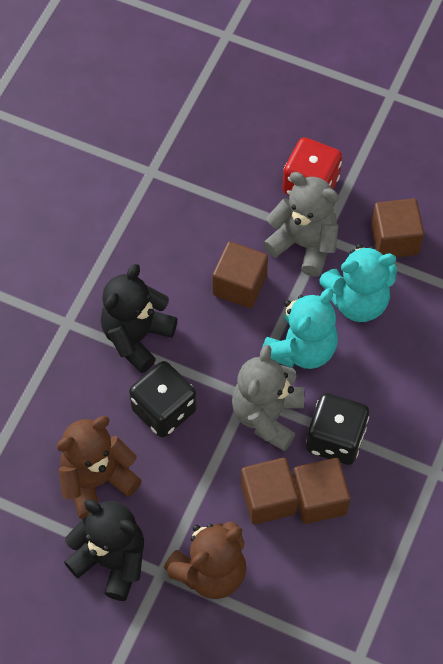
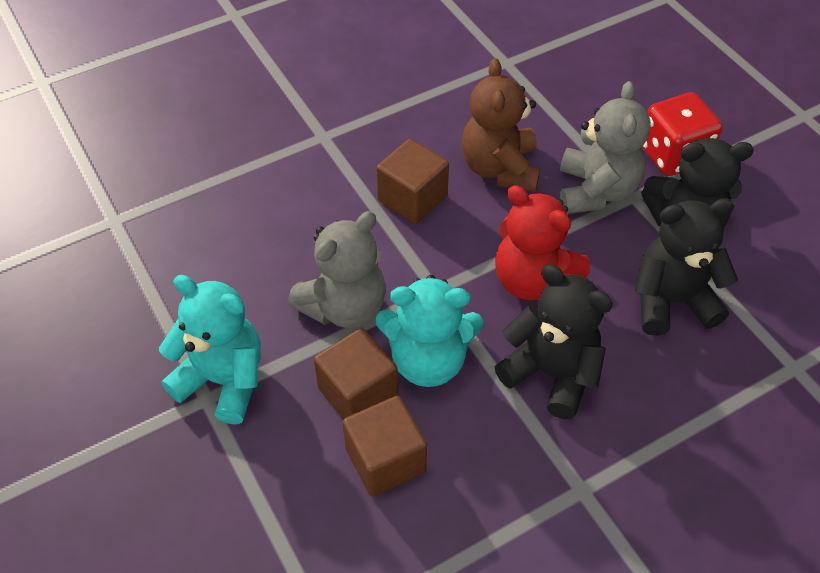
black dice: 2 -> 0
black teddy bear: 2 -> 3
brown cube: 4 -> 3
brown teddy bear: 2 -> 1
red teddy bear: 0 -> 1

